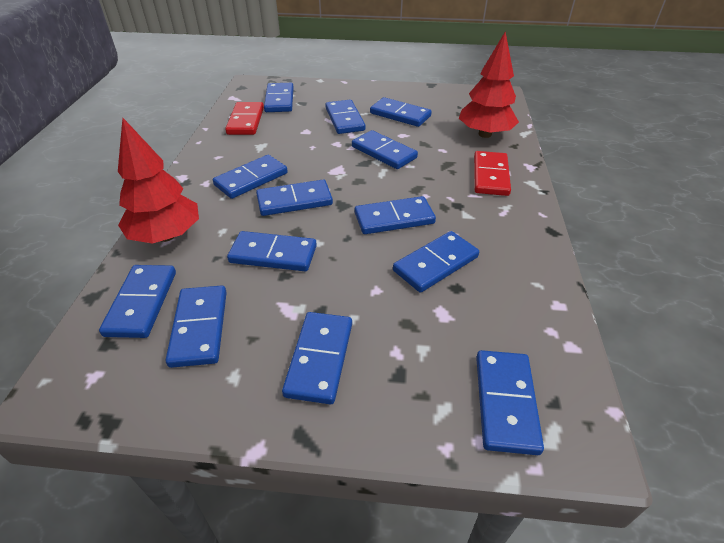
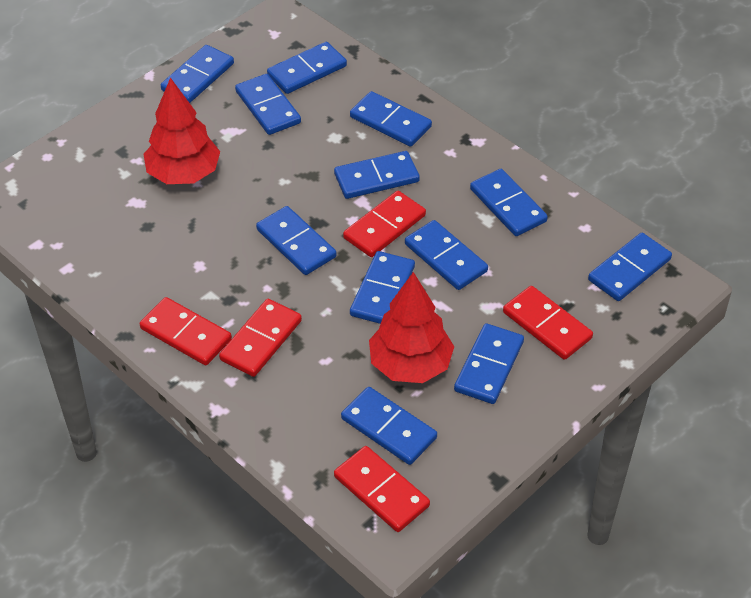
blue domino: 13 -> 12
red domino: 2 -> 5

